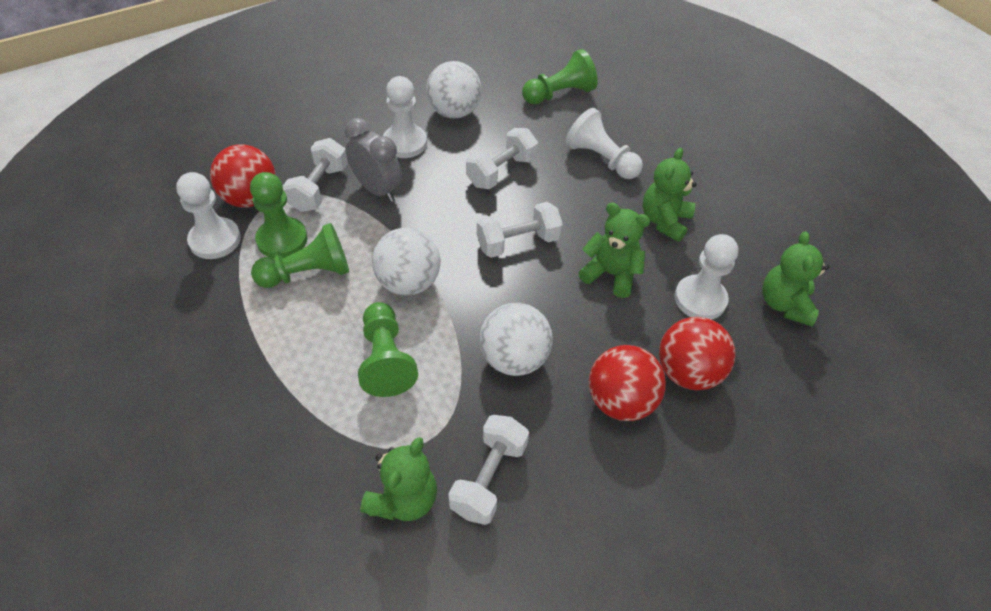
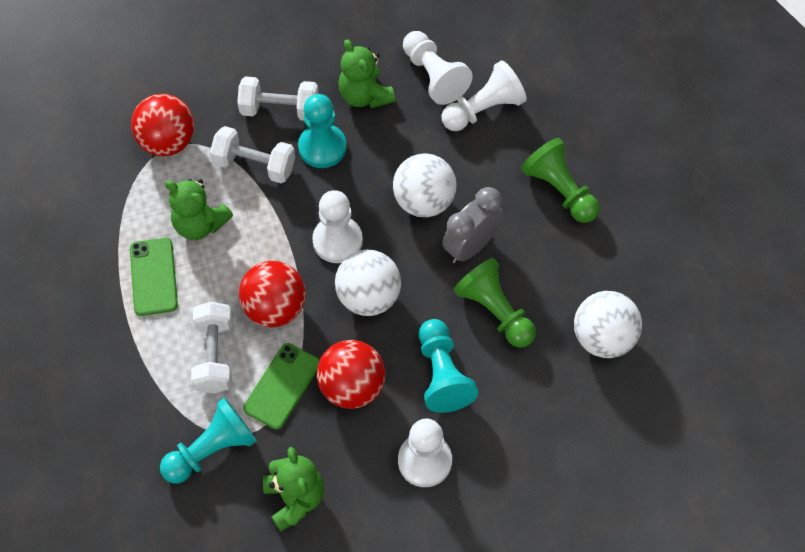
green pawn: 4 -> 2
green phone: 0 -> 2
green teddy bear: 4 -> 3
turquoise pawn: 0 -> 3
white dumbbell: 4 -> 3

